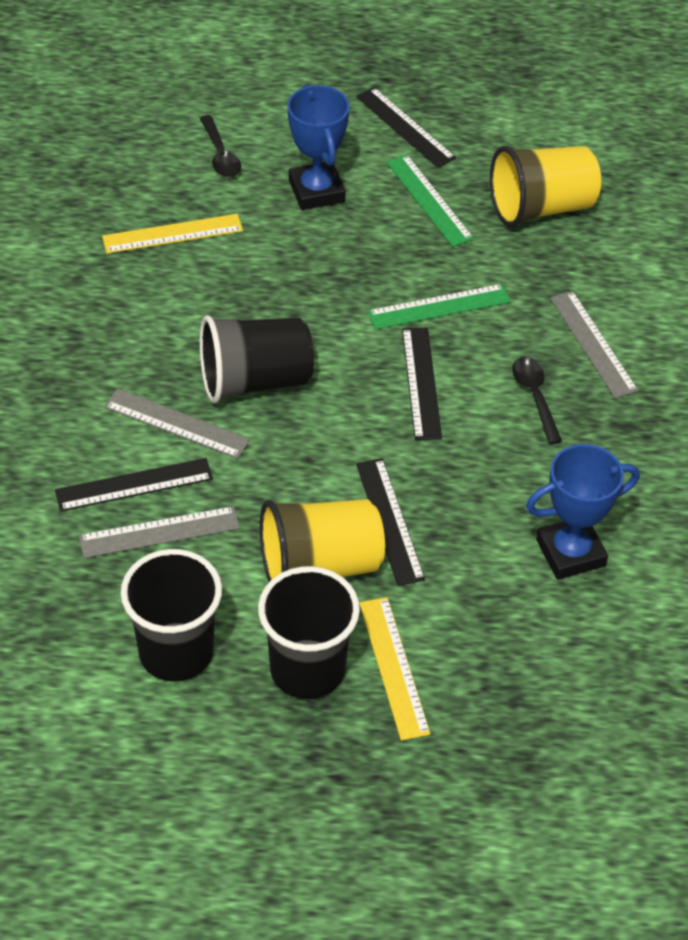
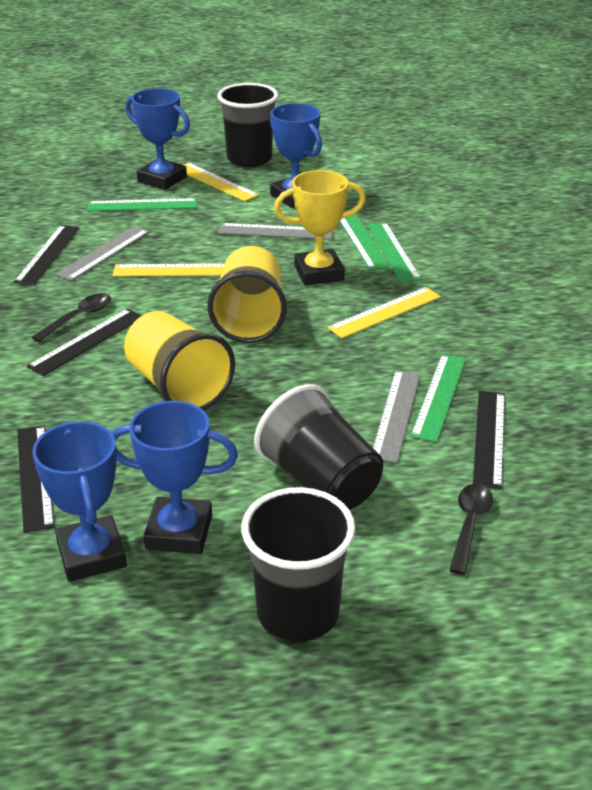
blue trophy: 2 -> 4
green ruler: 2 -> 4
yellow ruler: 2 -> 3
yellow trophy: 0 -> 1

